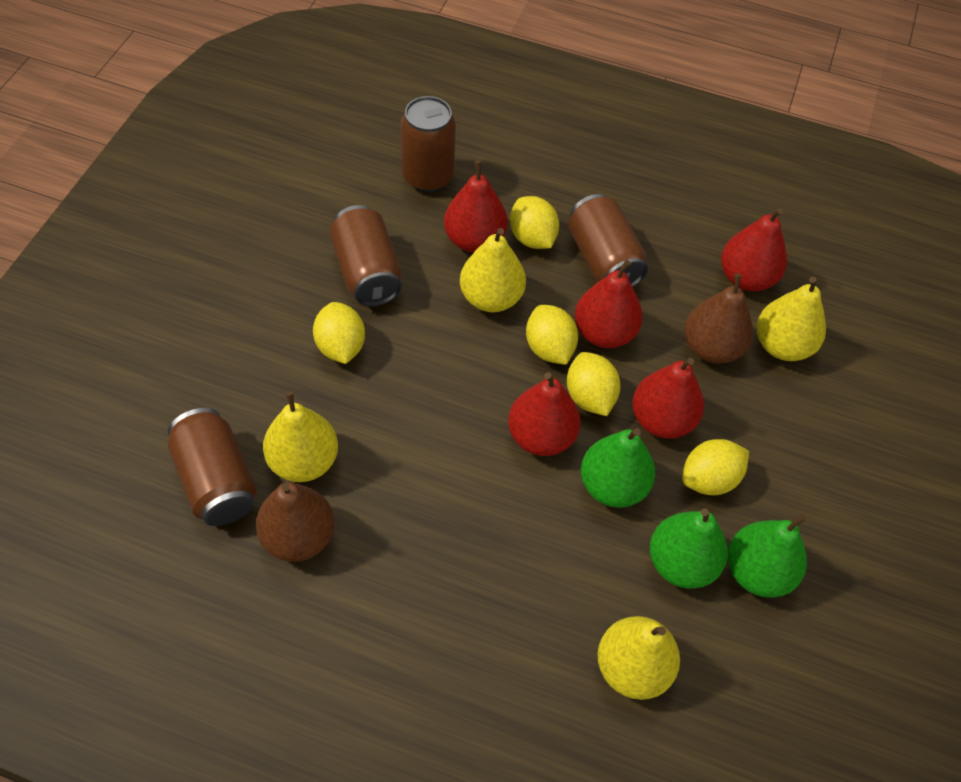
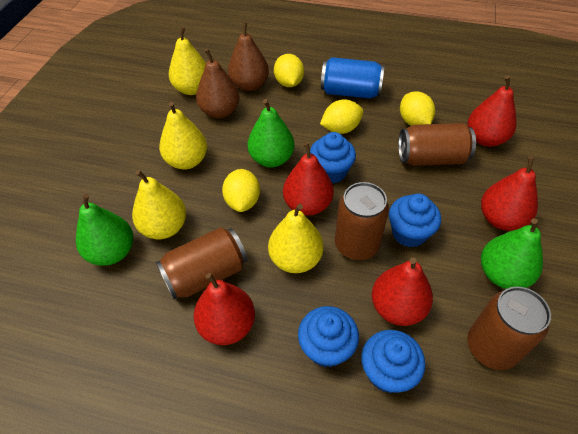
blue can: 0 -> 1
blue cupcake: 0 -> 4
yellow lemon: 5 -> 4

